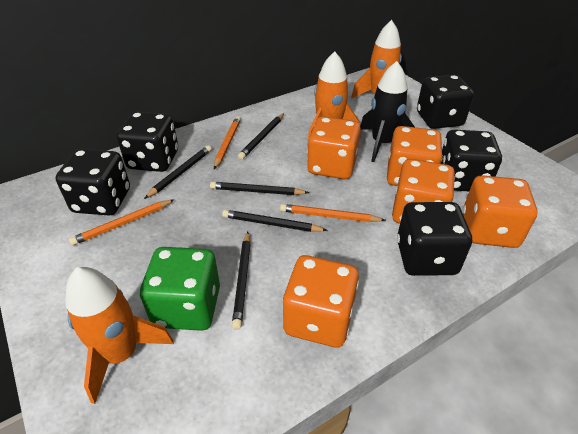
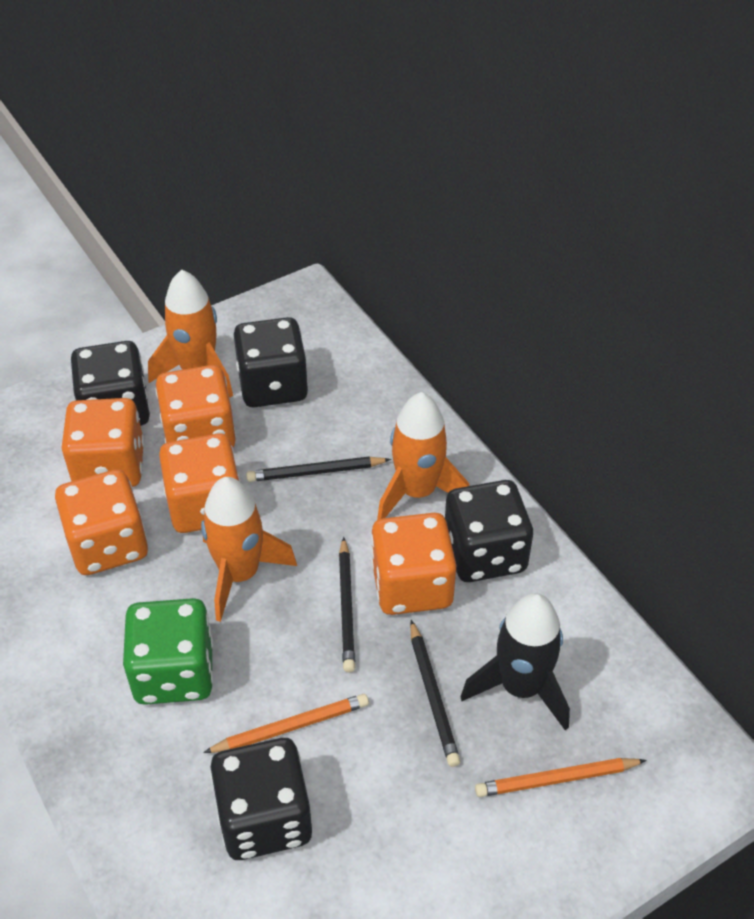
black dice: 5 -> 4
black pencil: 5 -> 3
orange pencil: 3 -> 2

